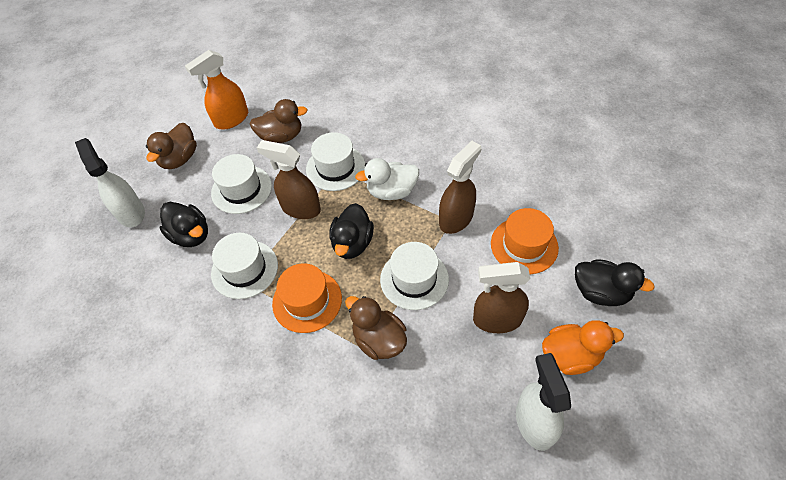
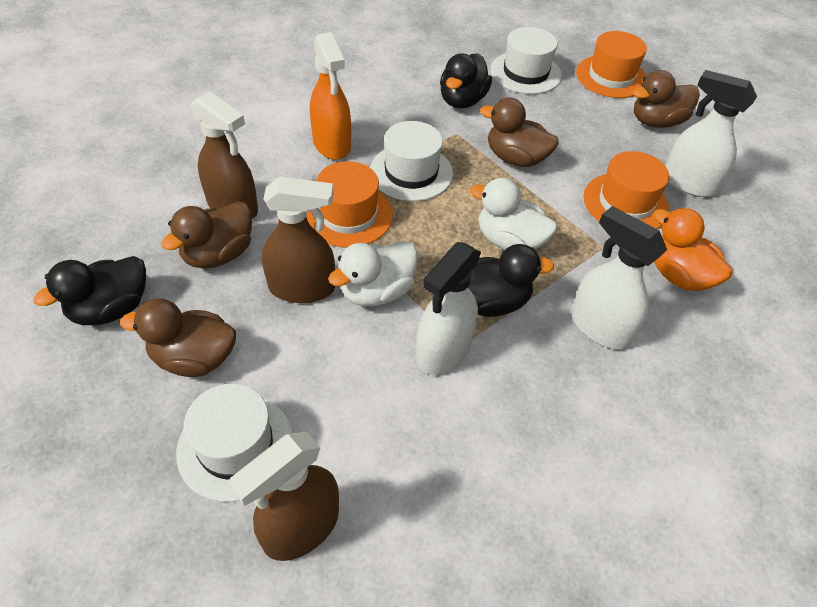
brown duck: 3 -> 4
orange hat: 2 -> 3
white duck: 1 -> 2
white hat: 4 -> 3
white spray bottle: 2 -> 3

